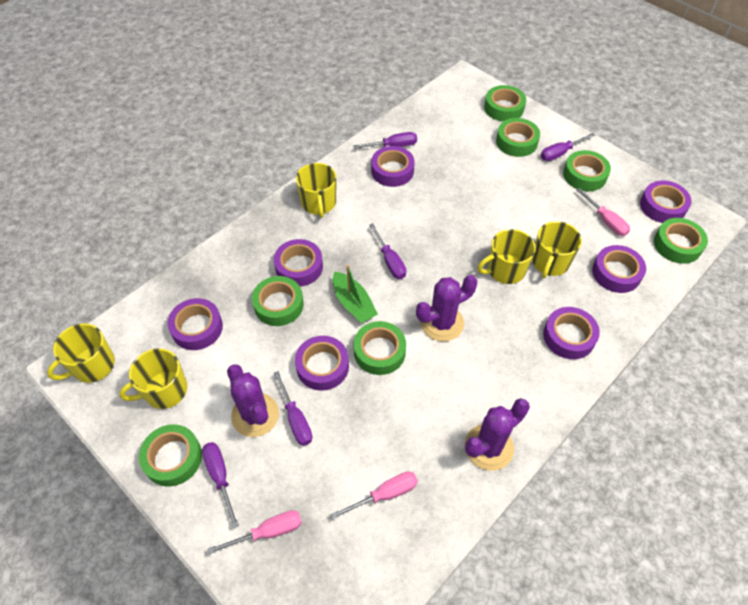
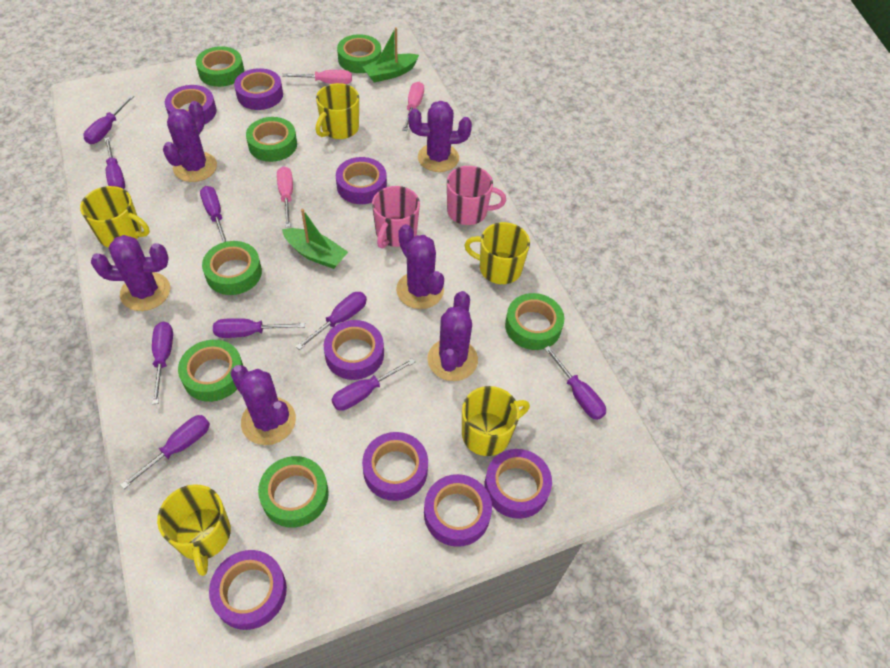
green boat: 1 -> 2
pink mug: 0 -> 2
purple cactus: 3 -> 6
purple screwdriver: 5 -> 9
purple tape: 7 -> 8

